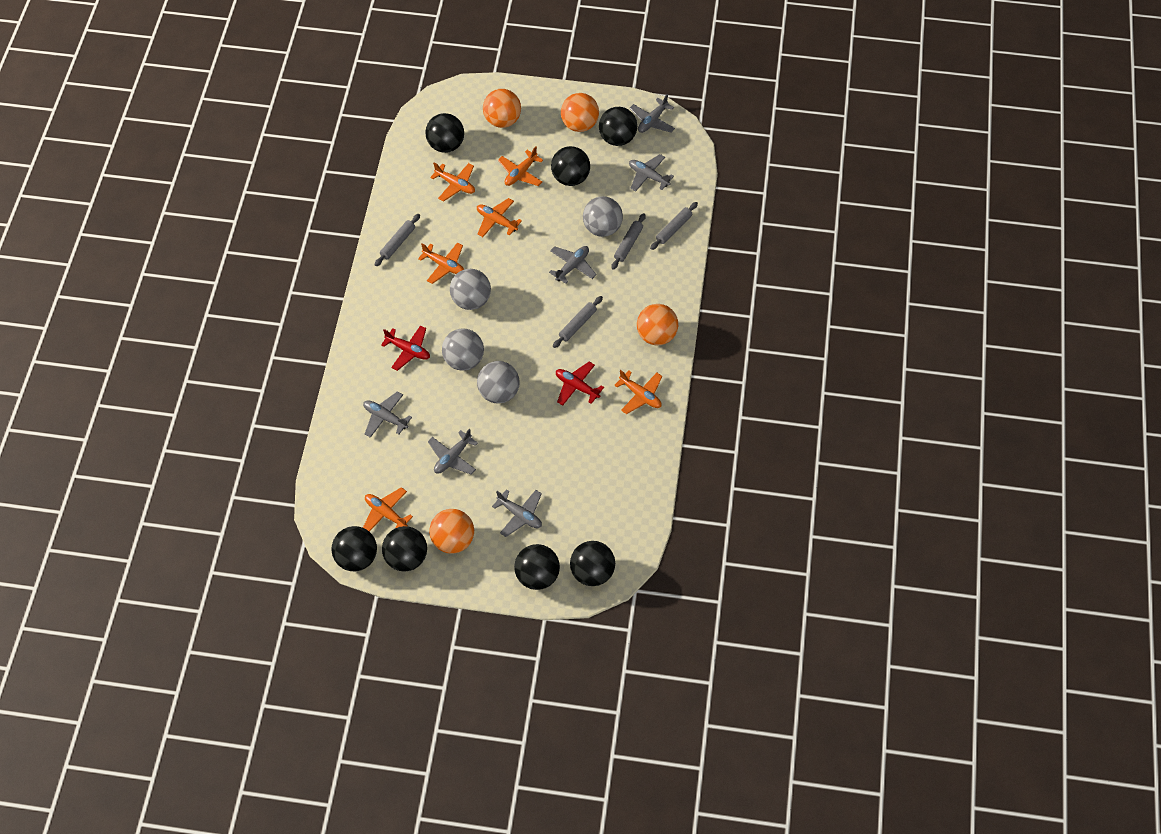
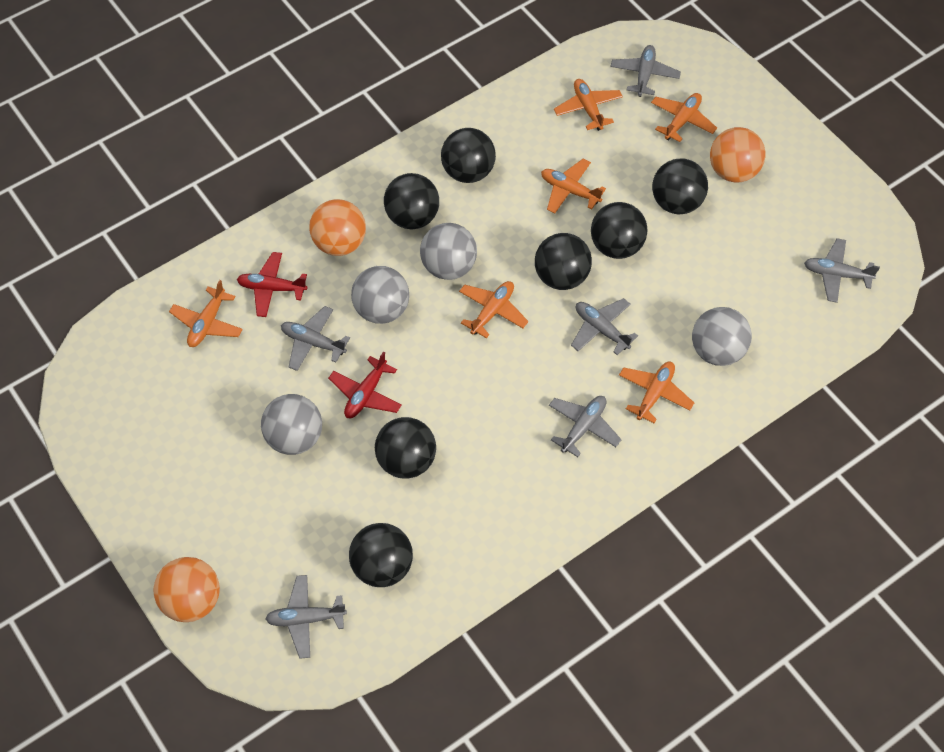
grey rolling pin: 4 -> 0
orange ball: 4 -> 3

